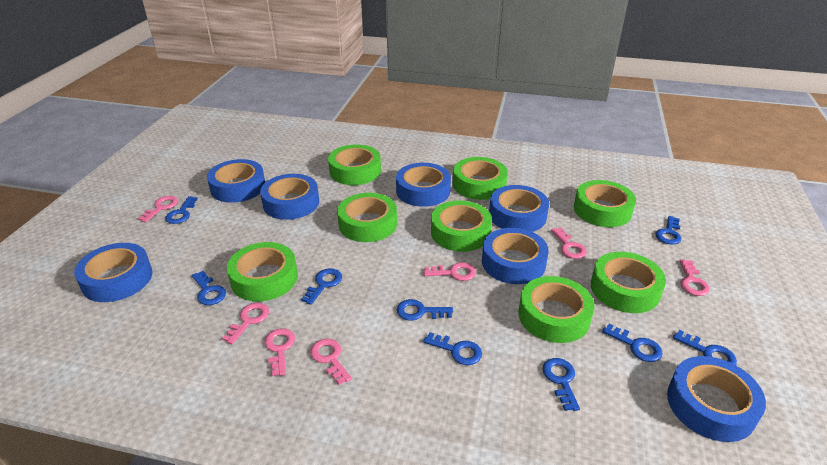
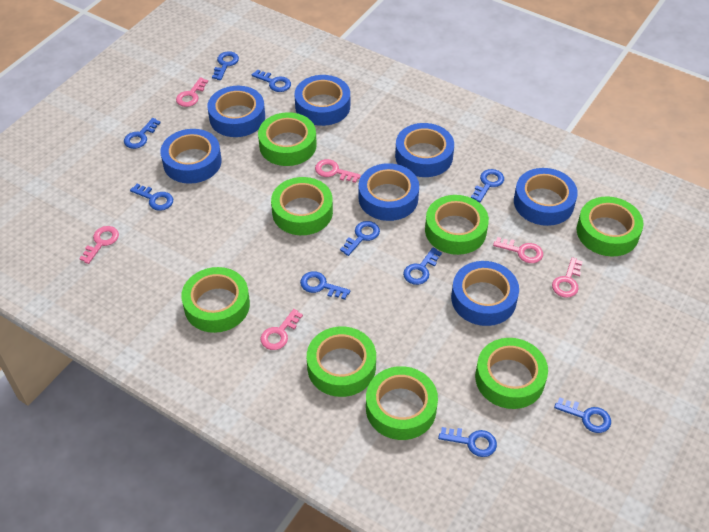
blue key: 9 -> 10
pink key: 7 -> 6

